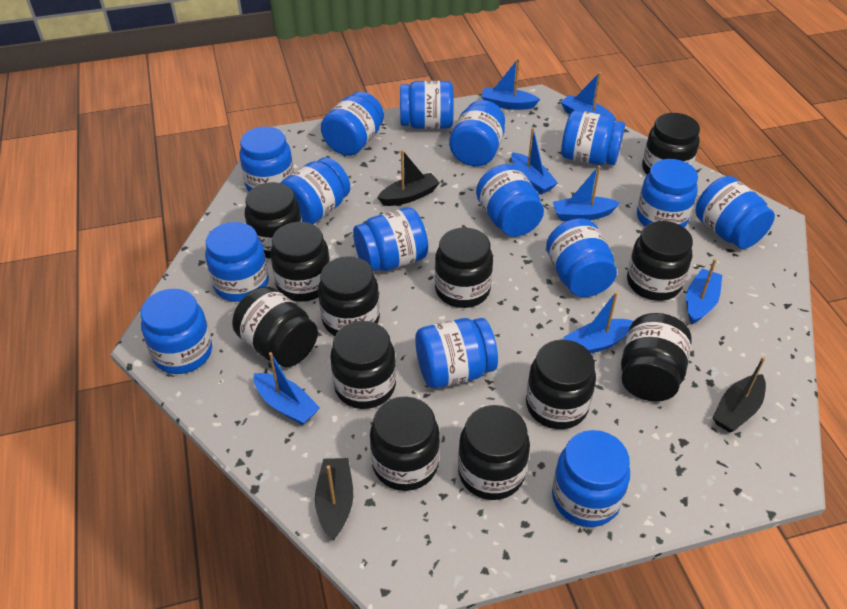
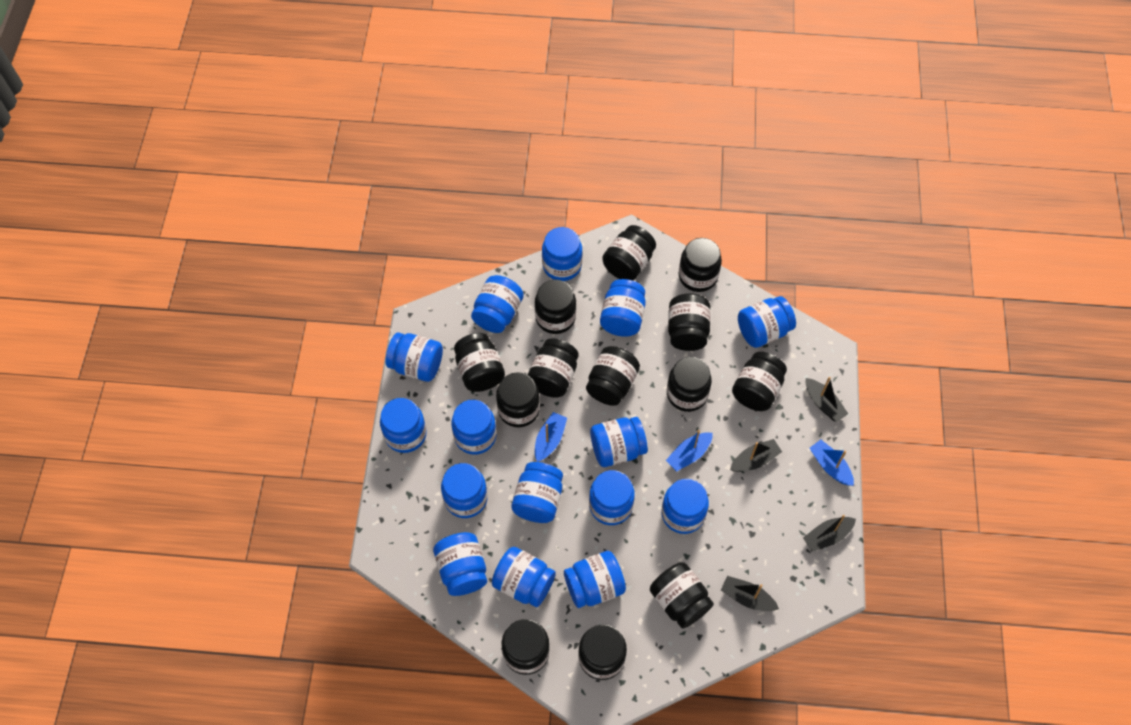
black boat: 3 -> 4
black jar: 12 -> 13
blue boat: 7 -> 3

